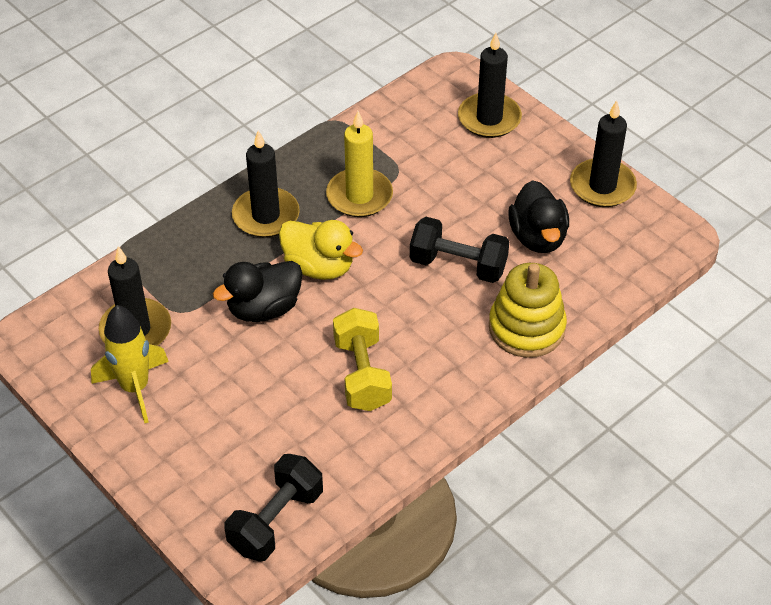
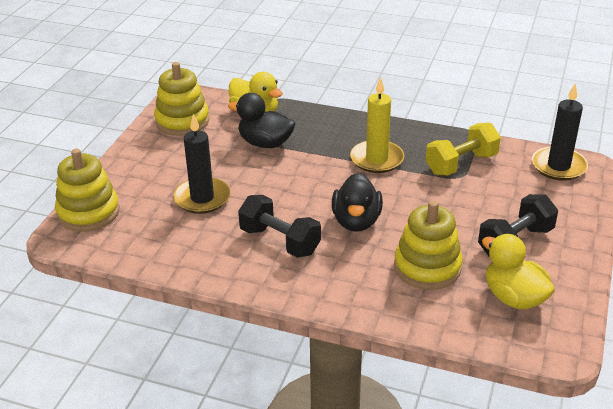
black candle: 4 -> 2
yellow duck: 1 -> 2
yellow rocket: 1 -> 0
yellow stacking toy: 1 -> 3

